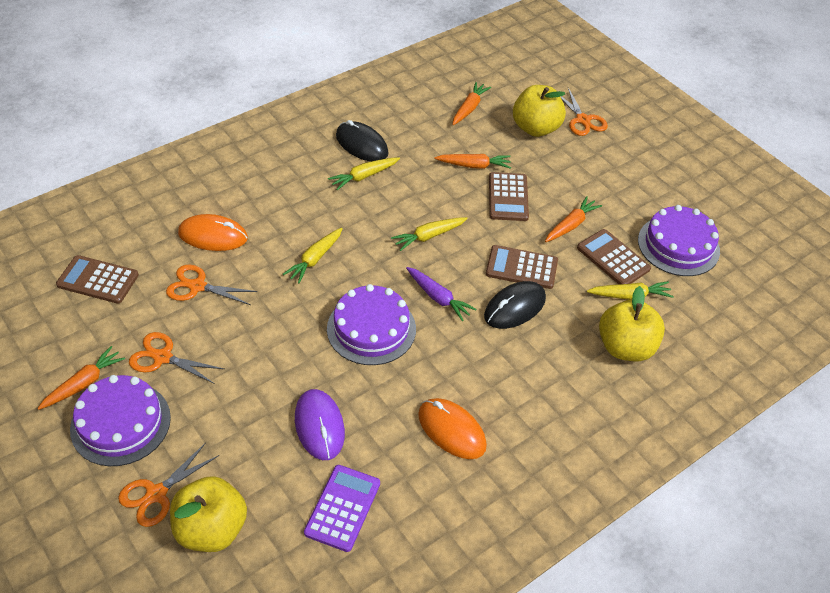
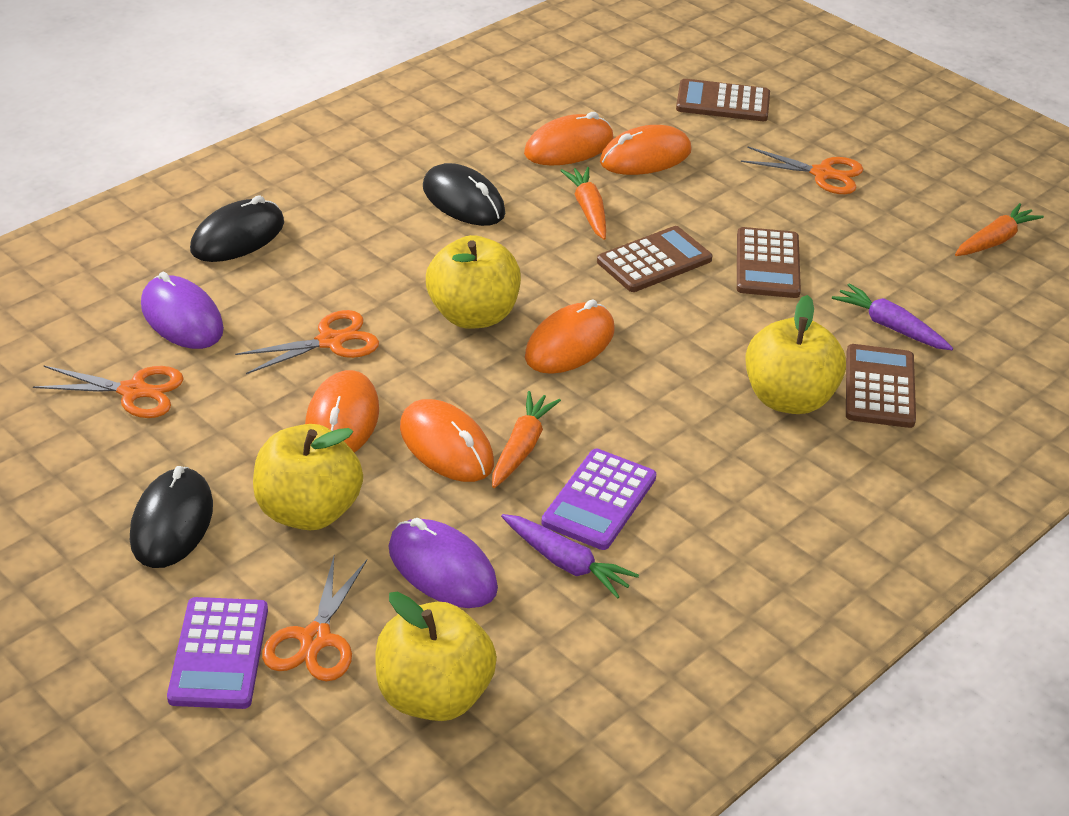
black mouse: 2 -> 3
orange carrot: 4 -> 3
orange mouse: 2 -> 5
purple cake: 3 -> 0
purple calculator: 1 -> 2
purple carrot: 1 -> 2
purple mouse: 1 -> 2
yellow apple: 3 -> 4
yellow carrot: 4 -> 0

